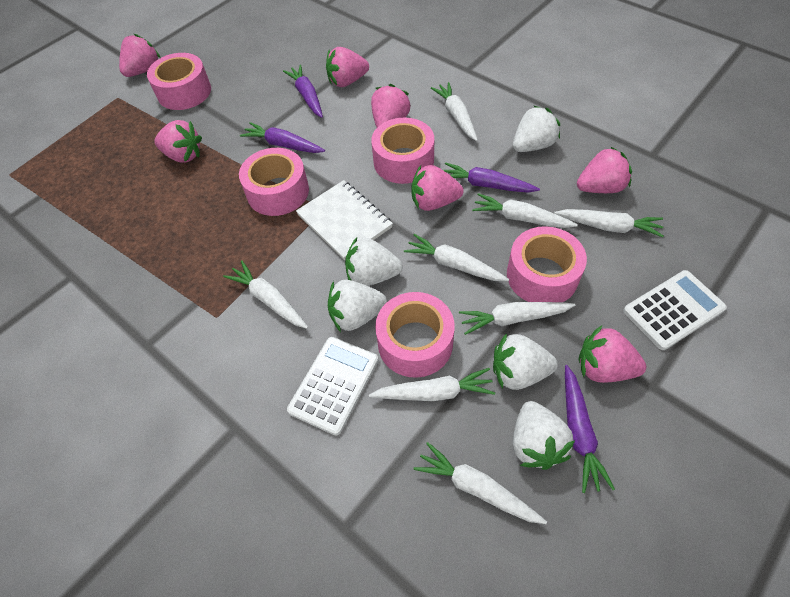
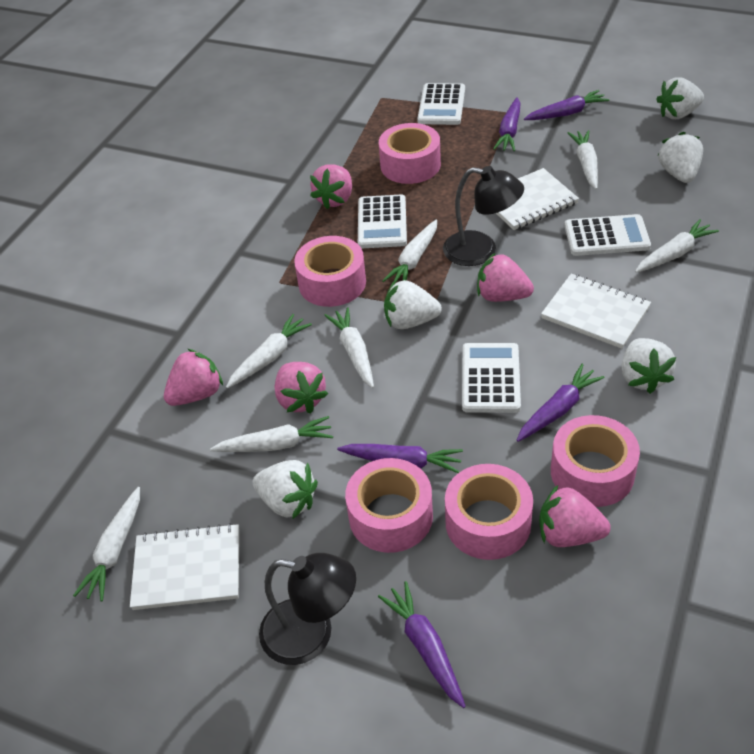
black lamp: 0 -> 2
pink strawberry: 7 -> 5
purple carrot: 4 -> 5
white calculator: 2 -> 4
white carrot: 8 -> 7
white notebook: 1 -> 3

